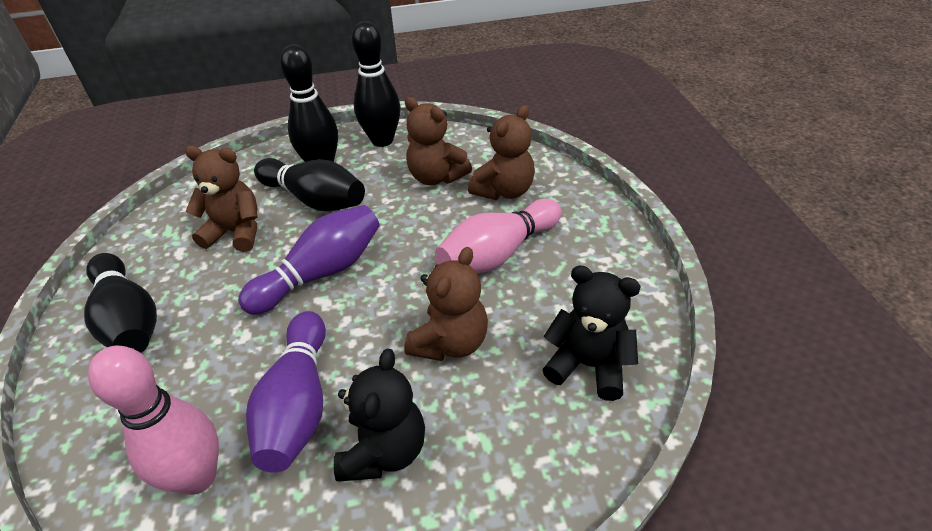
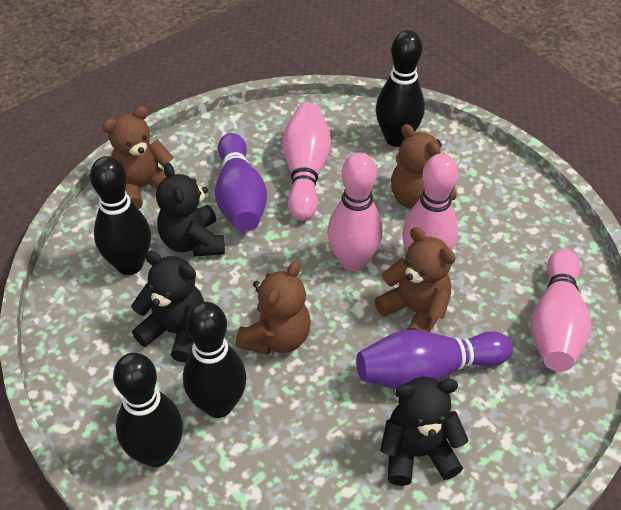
black teddy bear: 2 -> 3
pink bowling pin: 2 -> 4

